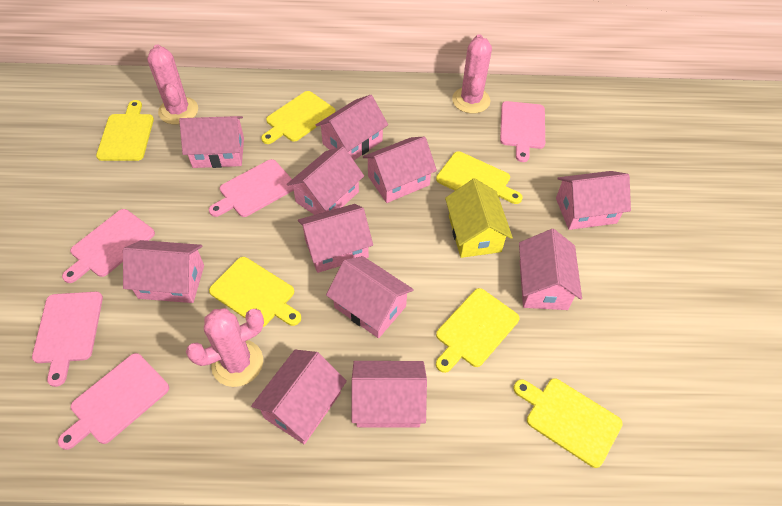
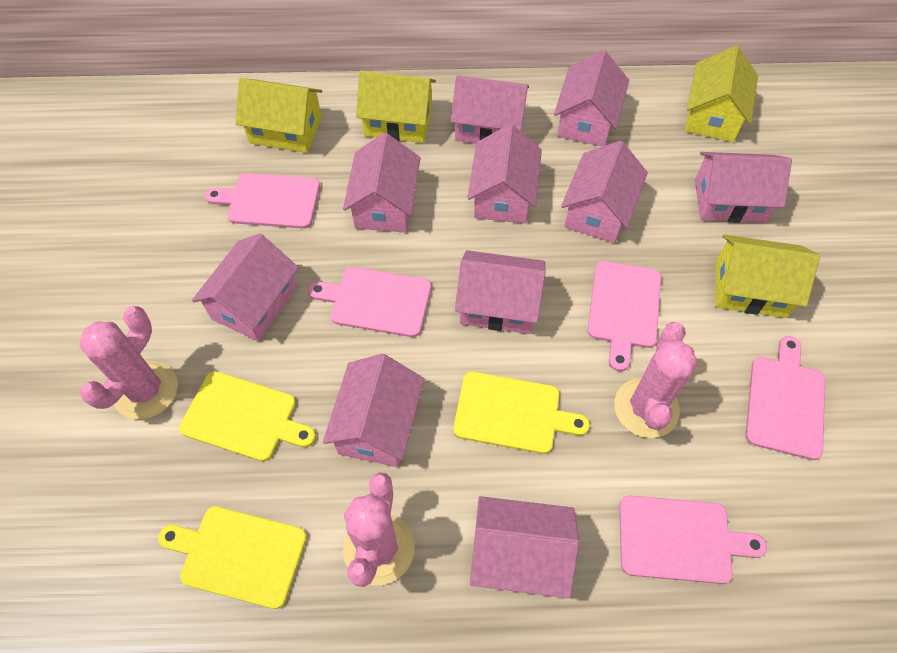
pink house: 11 -> 10
yellow cutting board: 6 -> 3
yellow house: 1 -> 4

